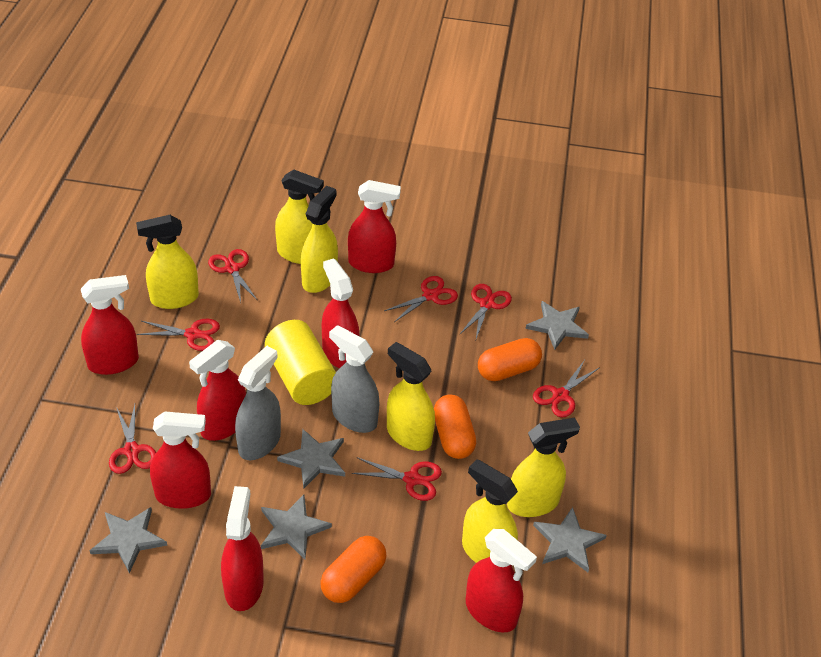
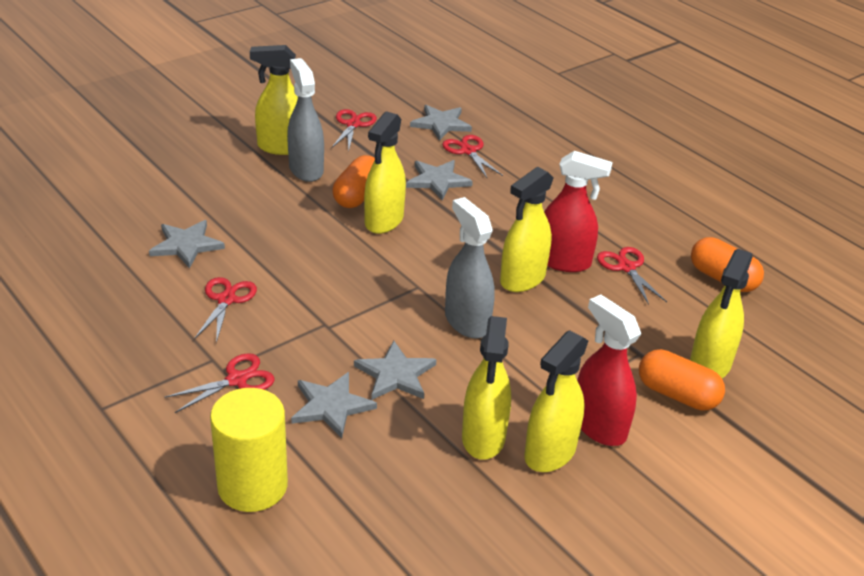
red scissors: 7 -> 5
red spray bottle: 7 -> 2

